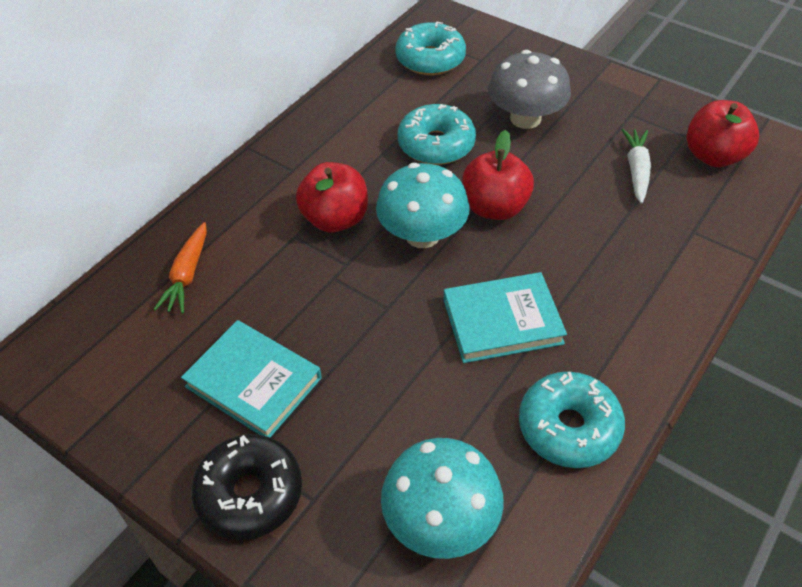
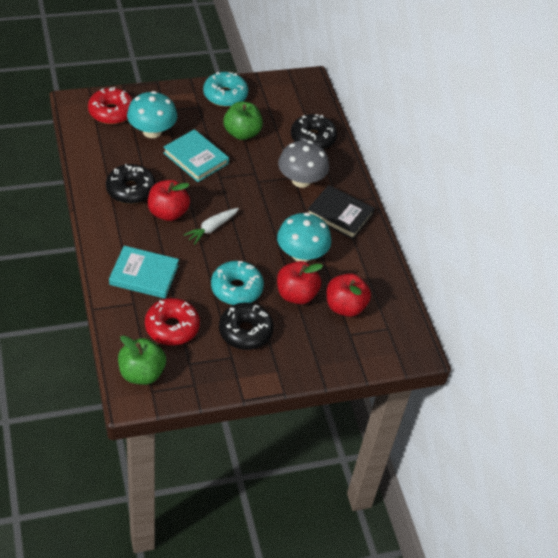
black book: 0 -> 1
black donut: 1 -> 3
green apple: 0 -> 2
orange carrot: 1 -> 0
red donut: 0 -> 2
turquoise donut: 3 -> 2

